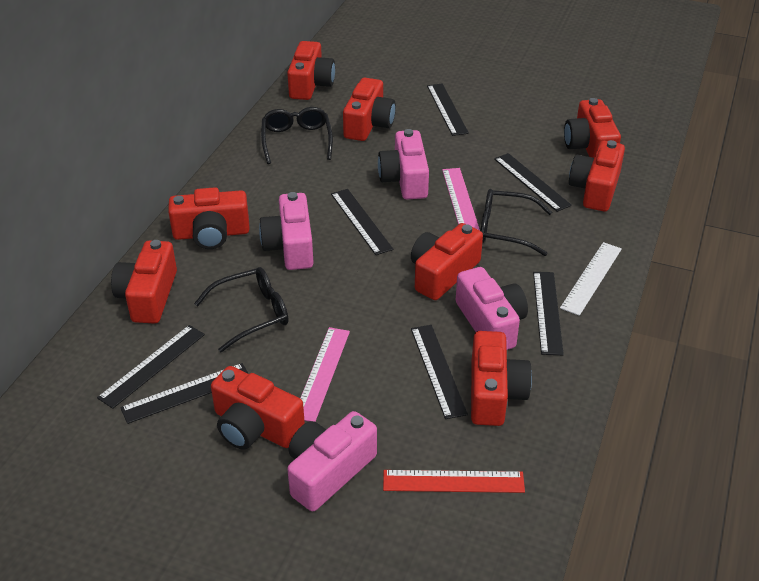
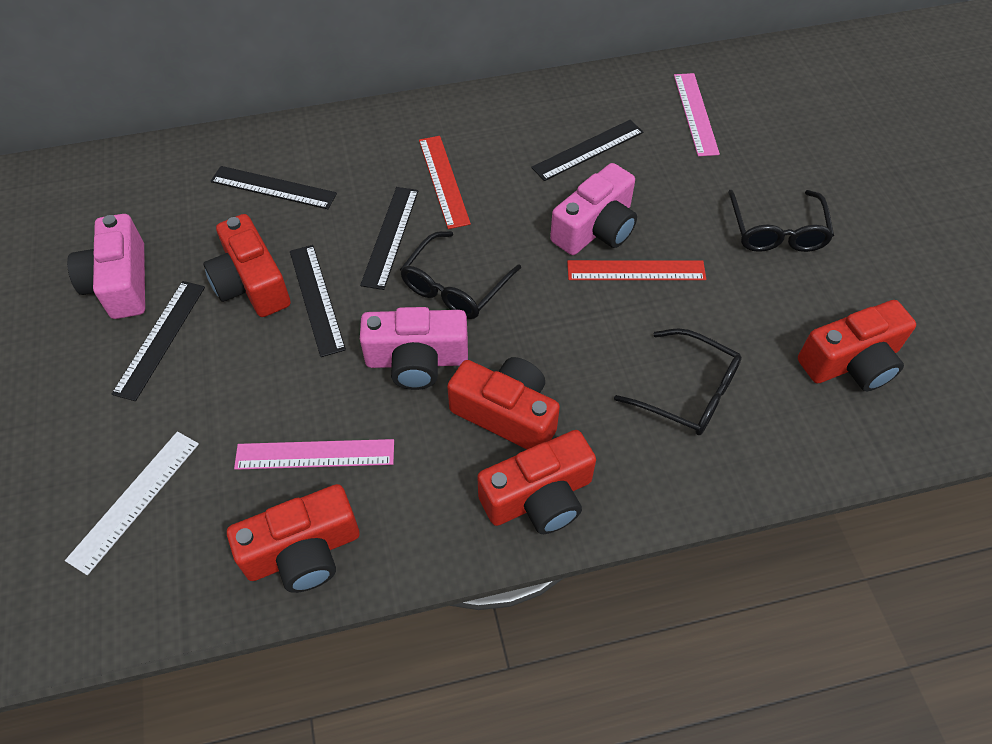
black ruler: 7 -> 5
pink camera: 4 -> 3
red camera: 9 -> 5
red ruler: 1 -> 2

